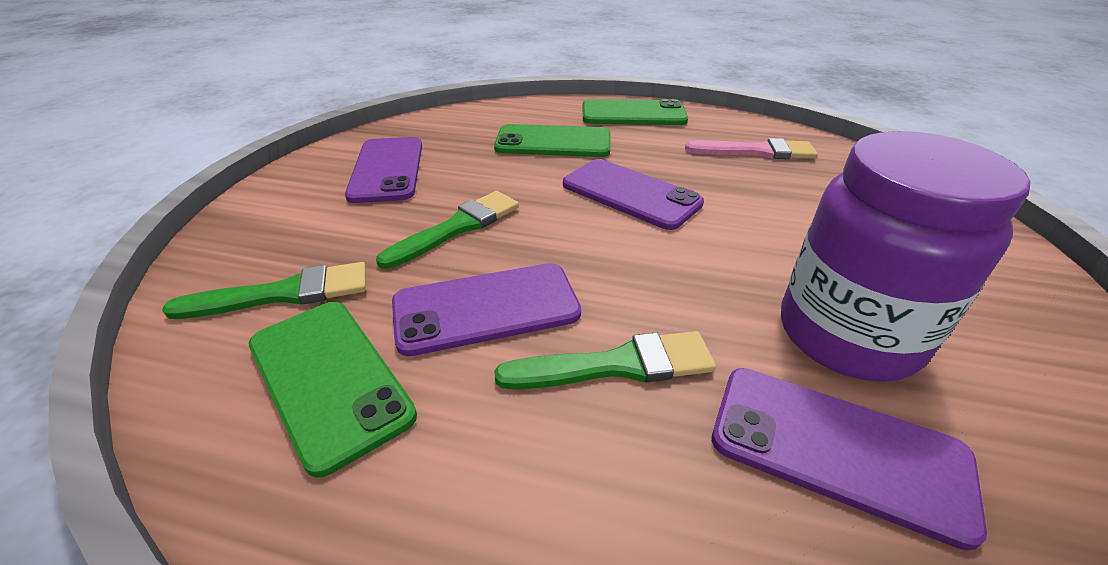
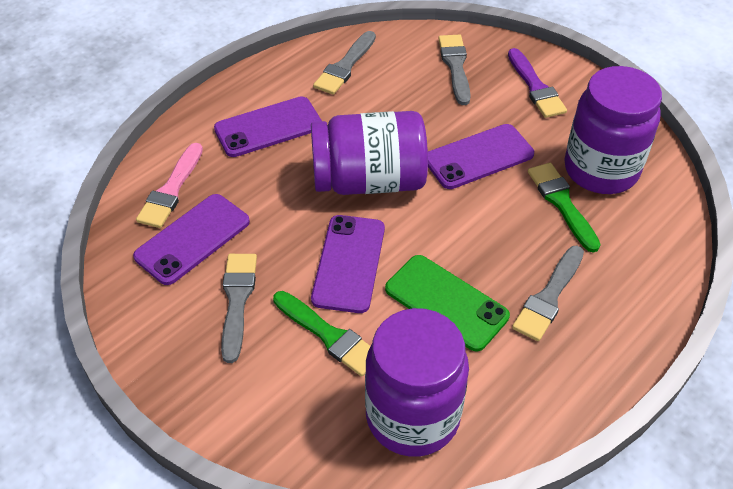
green brush: 3 -> 2
green phone: 3 -> 1
grey brush: 0 -> 4
purple brush: 0 -> 1
purple jar: 1 -> 3

